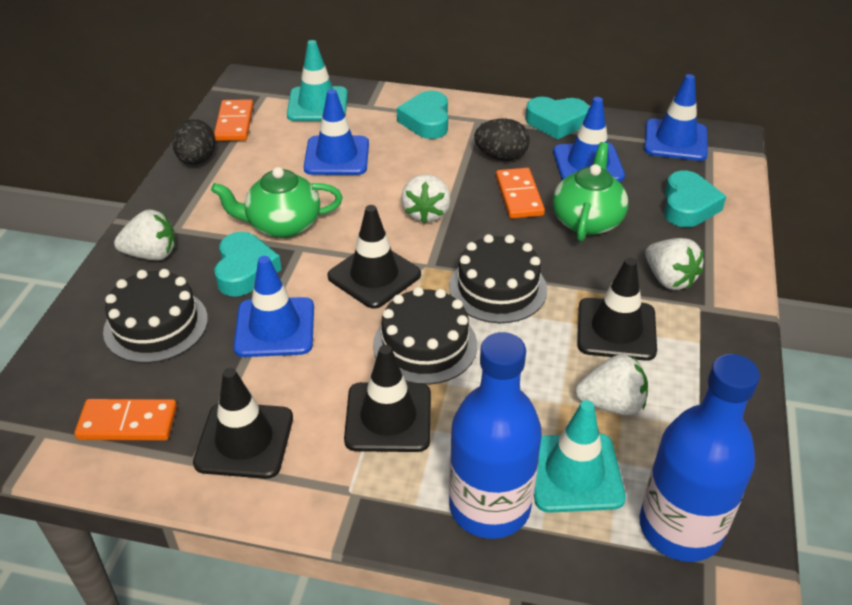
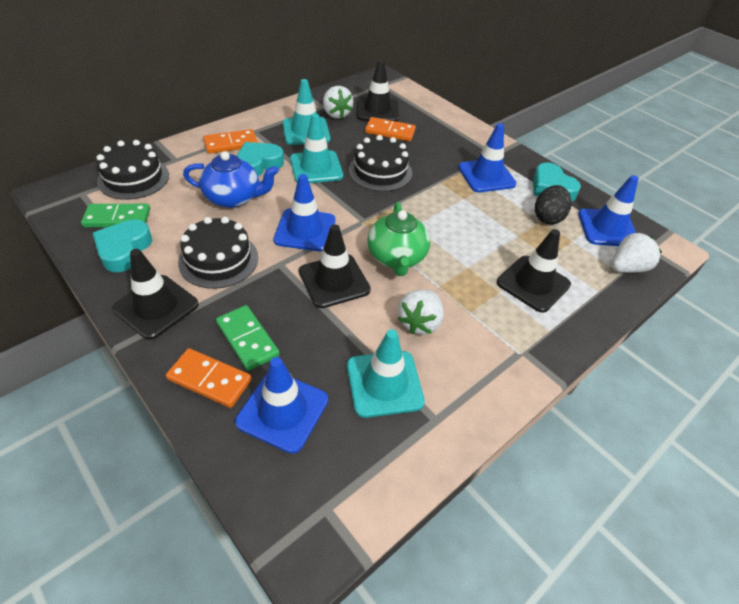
black egg: 2 -> 1
blue bottle: 2 -> 0
blue teapot: 0 -> 1
green domino: 0 -> 2
green teapot: 2 -> 1
turquoise heart: 4 -> 3
turquoise traffic cone: 2 -> 3
white strawberry: 4 -> 3

